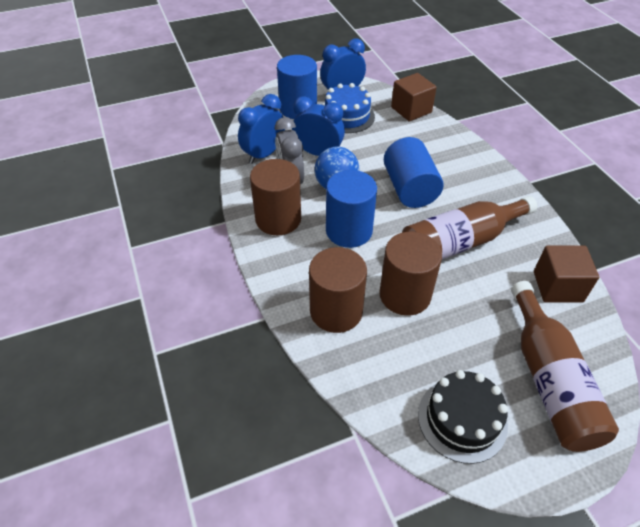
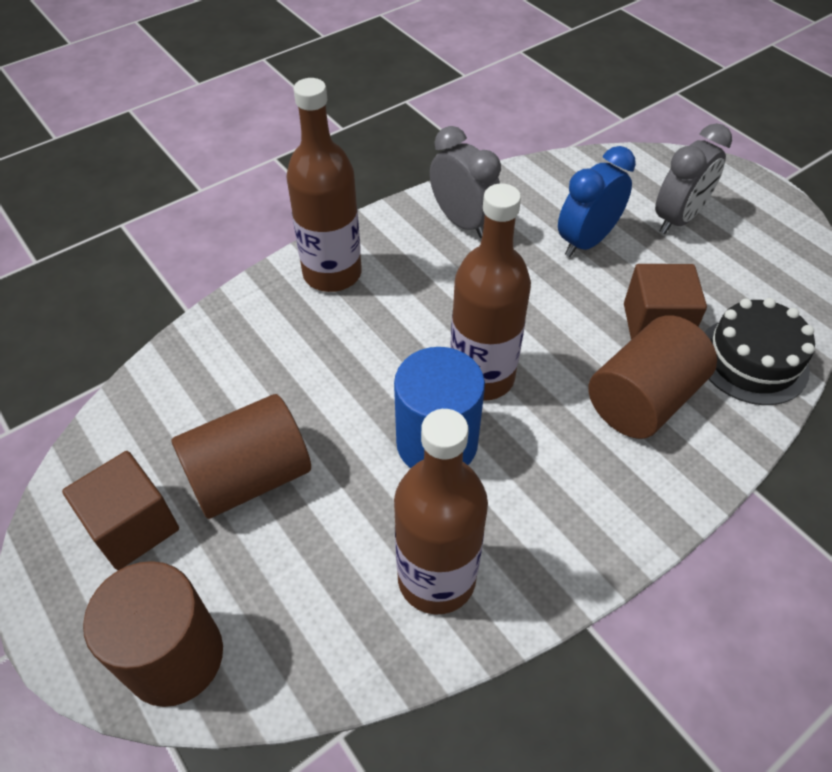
blue ball: 1 -> 0
blue cake: 1 -> 0
blue clock: 3 -> 1
blue cylinder: 3 -> 1
brown bottle: 2 -> 3
grey clock: 1 -> 2

